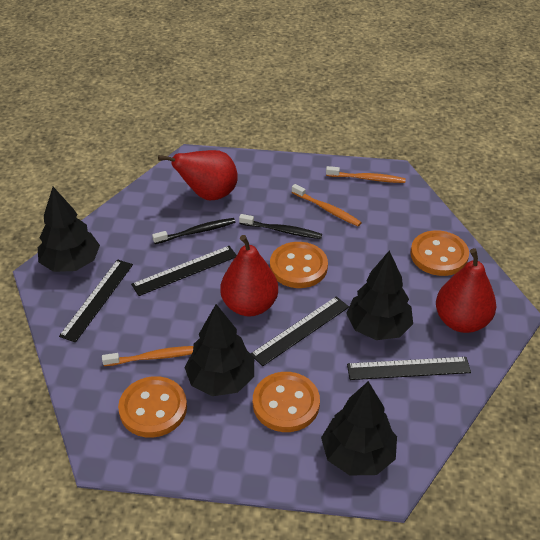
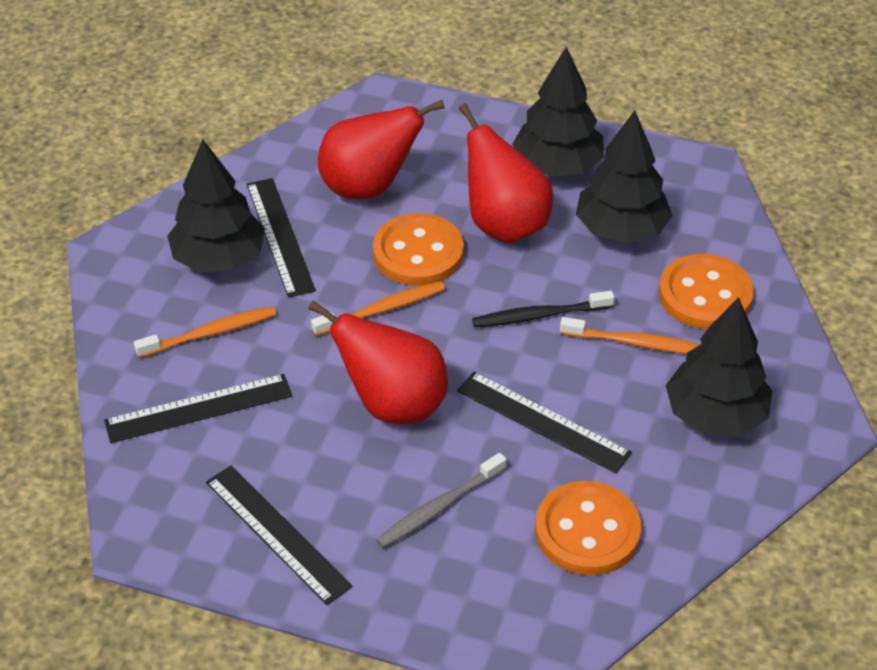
black toothbrush: 2 -> 1
grey toothbrush: 0 -> 1
orange button: 4 -> 3

